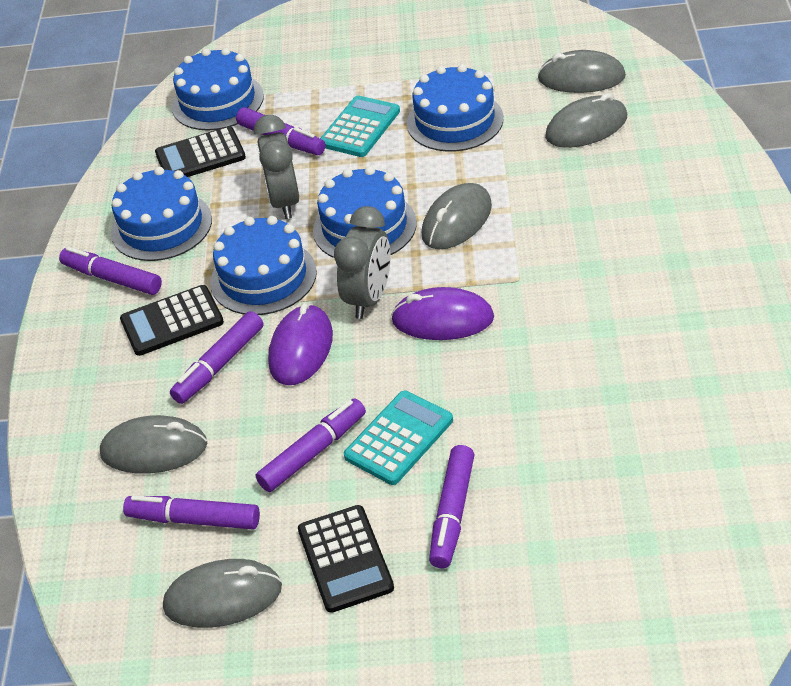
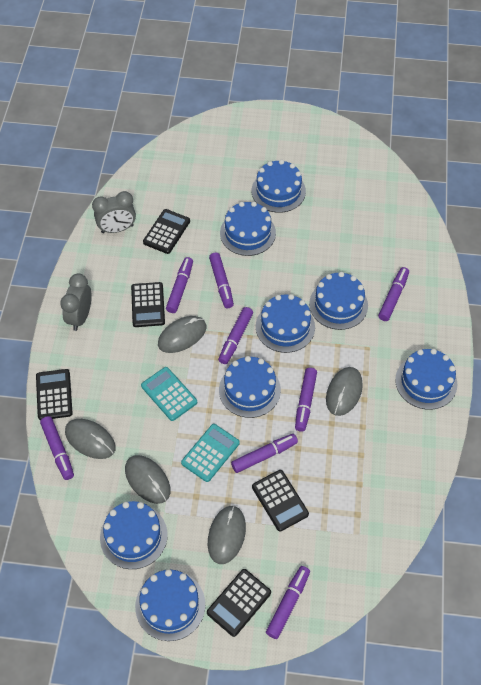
black calculator: 3 -> 5
blue cake: 5 -> 8
purple marker: 6 -> 8
purple mouse: 2 -> 0

